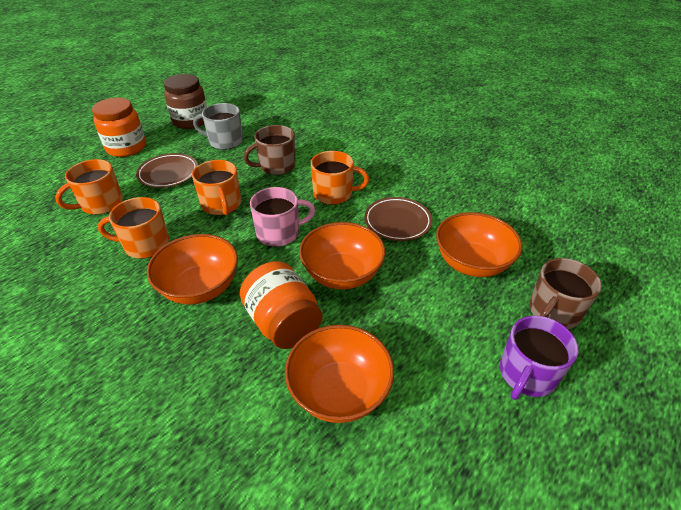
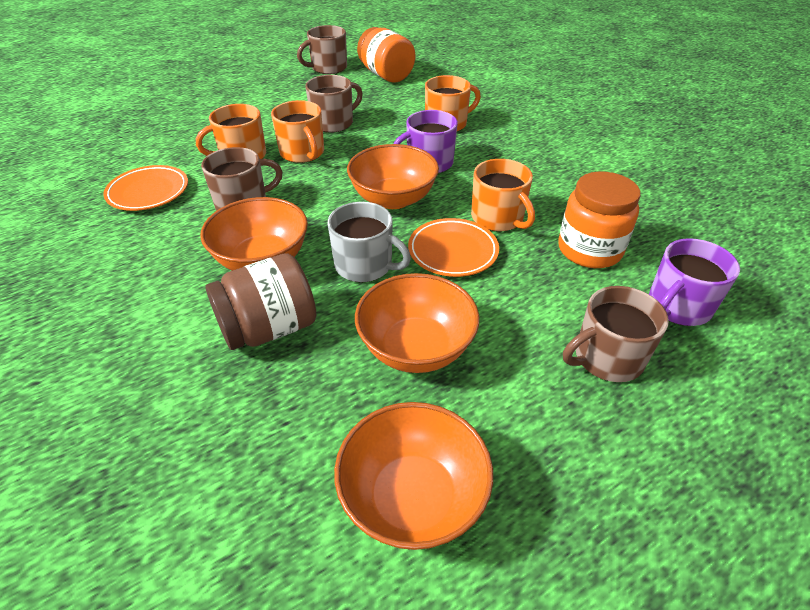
brown mug: 2 -> 4
brown plate: 2 -> 0
orange plate: 0 -> 2
pink mug: 1 -> 0
purple mug: 1 -> 2

